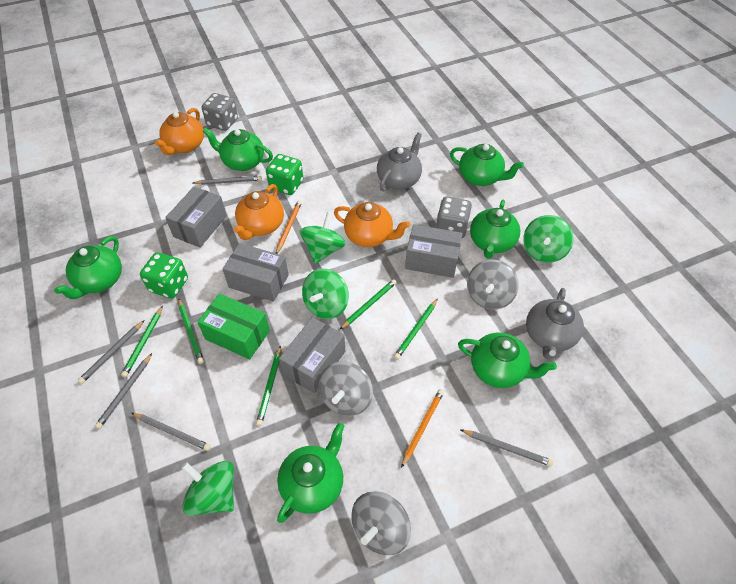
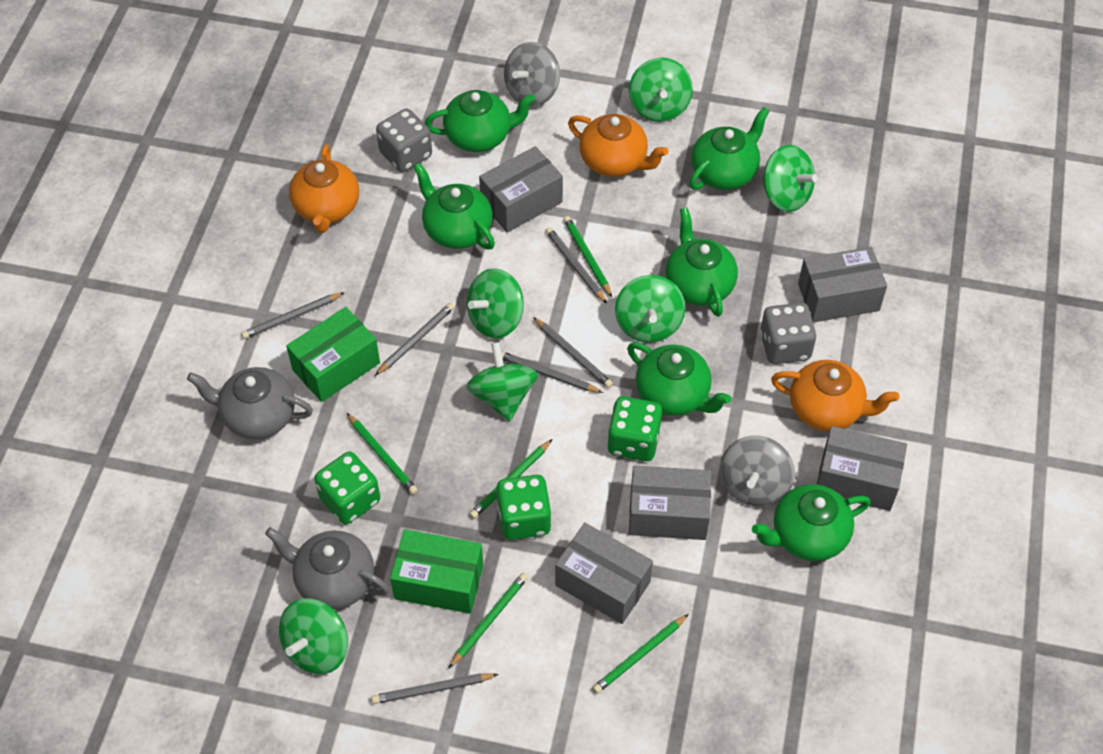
green box: 1 -> 2
green dice: 2 -> 3
green spinning top: 4 -> 6
grey box: 4 -> 5
grey pencil: 5 -> 6
grey spinning top: 3 -> 2
orange pencil: 2 -> 0

